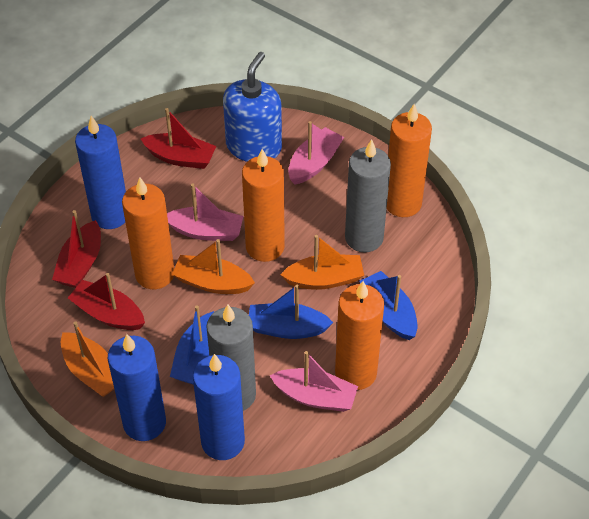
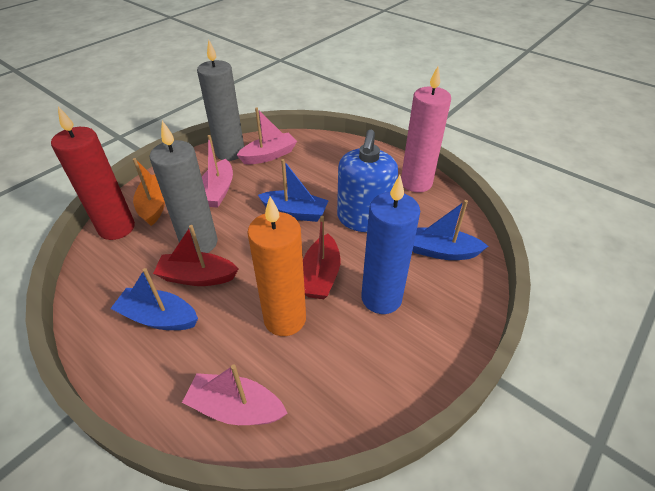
blue candle: 3 -> 1
orange boat: 3 -> 1
orange candle: 4 -> 1
pink candle: 0 -> 1
red boat: 3 -> 2
red candle: 0 -> 1

